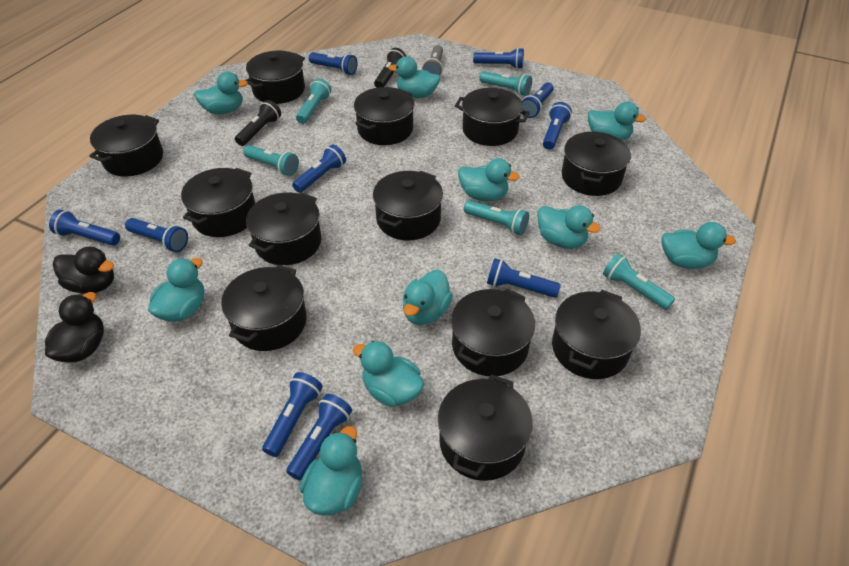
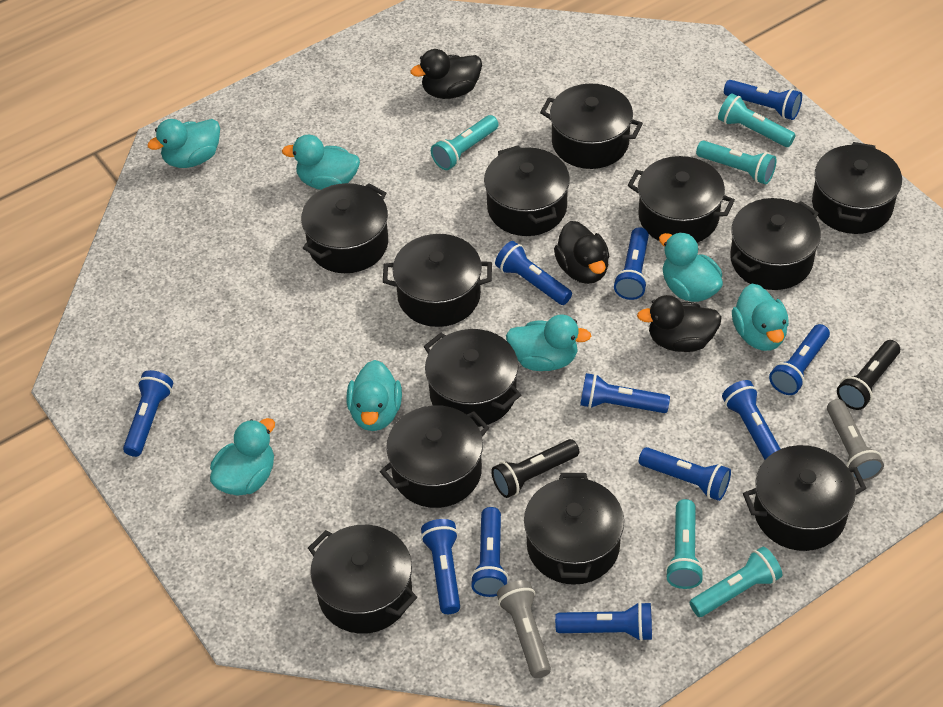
black duck: 2 -> 3
blue flashlight: 10 -> 11
grey flashlight: 1 -> 2
turquoise duck: 10 -> 7

